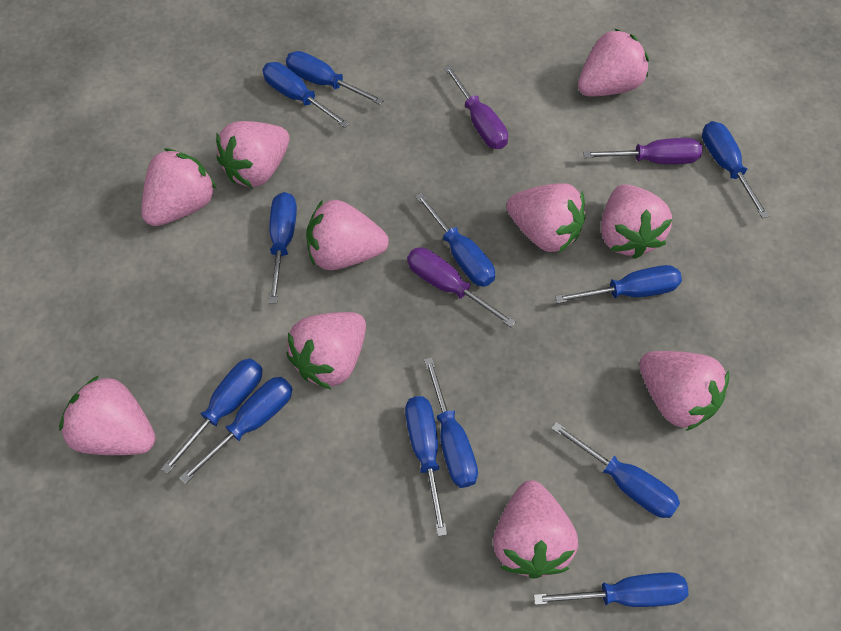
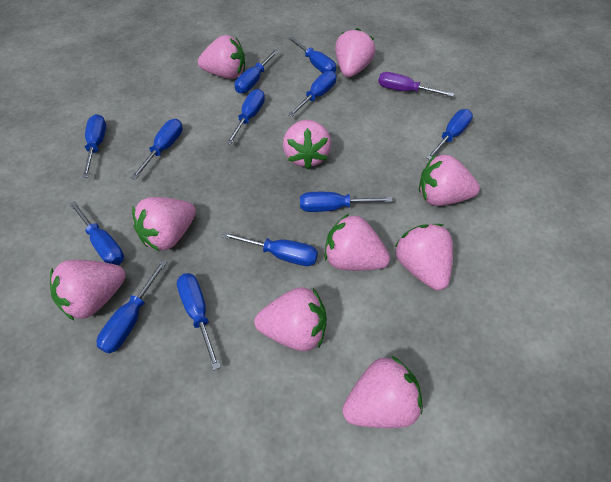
purple screwdriver: 3 -> 1

